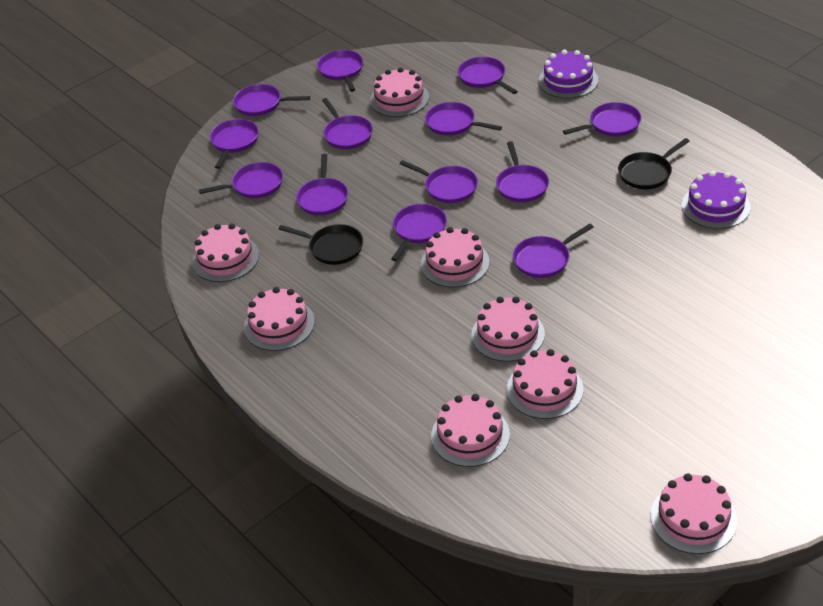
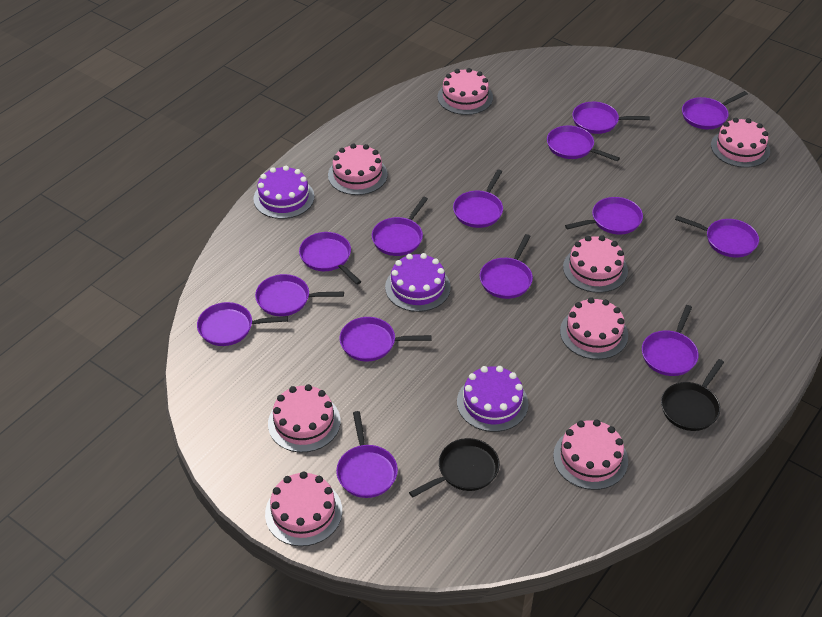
purple cake: 2 -> 3
purple pan: 13 -> 14

